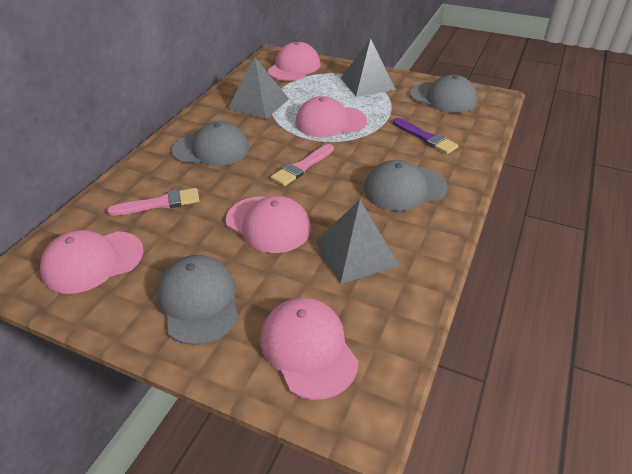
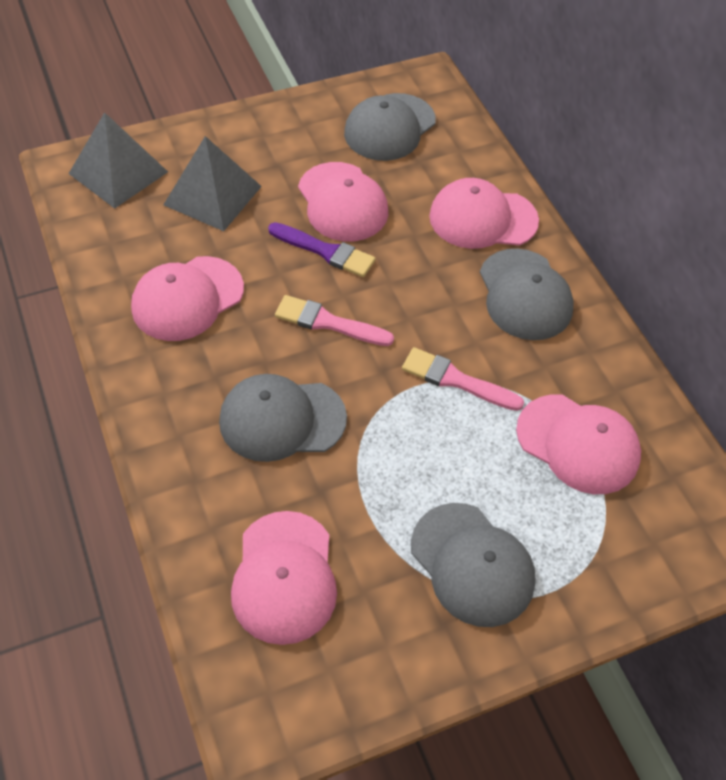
grey pyramid: 3 -> 2

